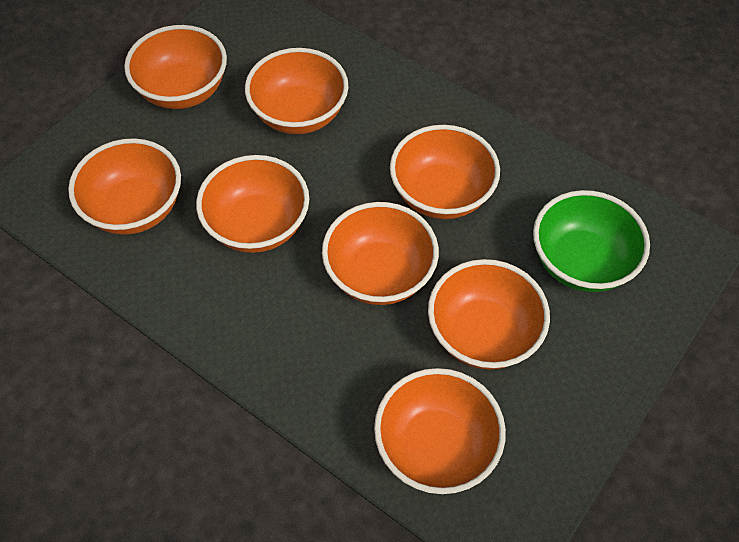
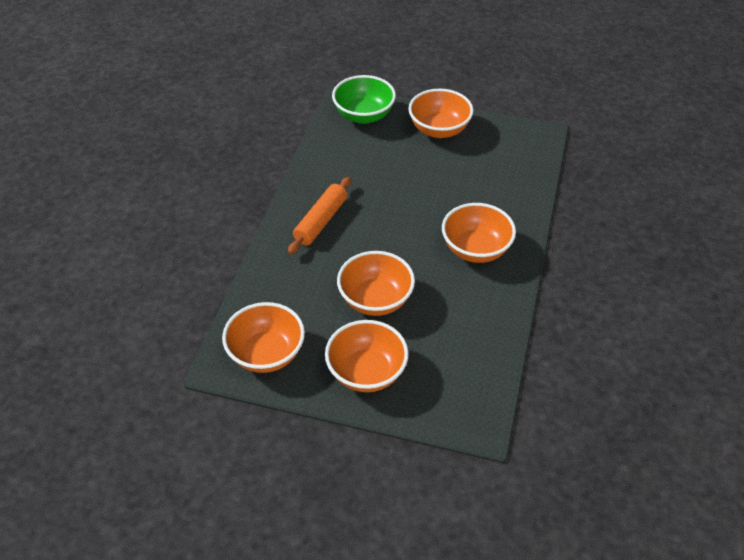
orange bowl: 8 -> 5
orange rolling pin: 0 -> 1

